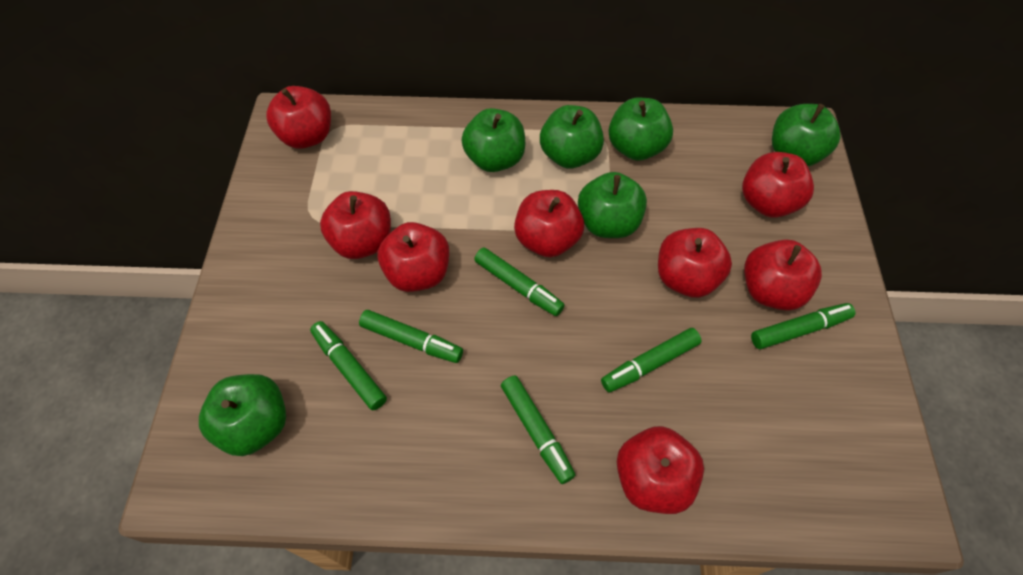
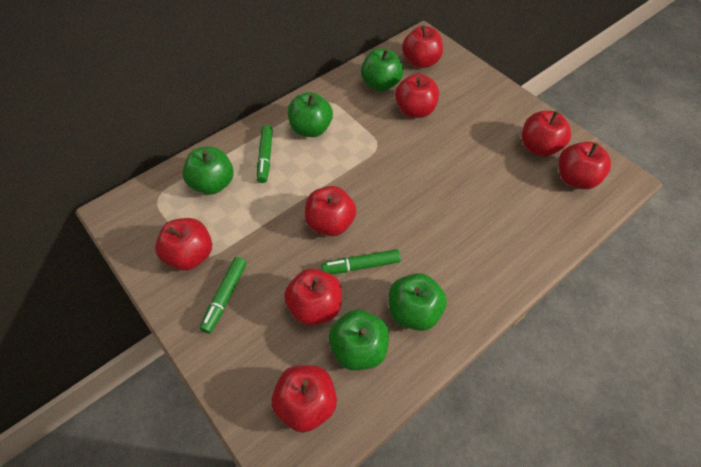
green apple: 6 -> 5
green marker: 6 -> 3

